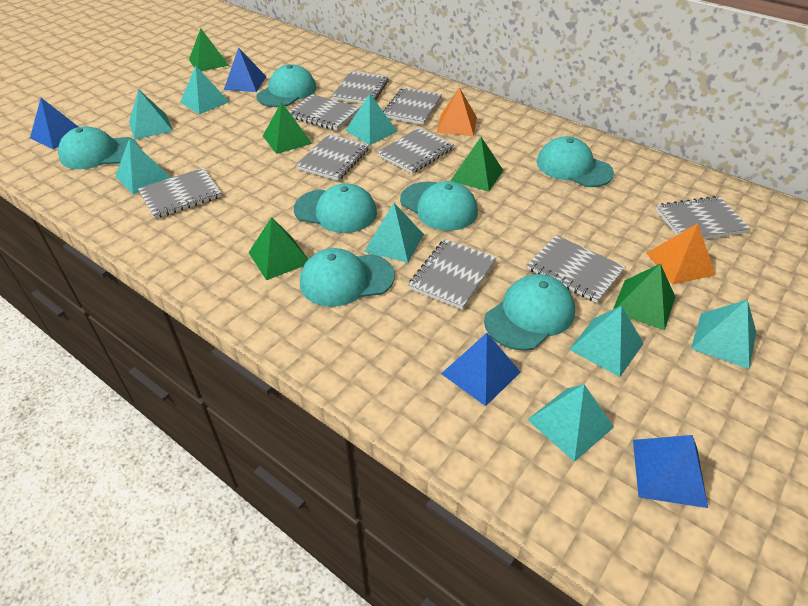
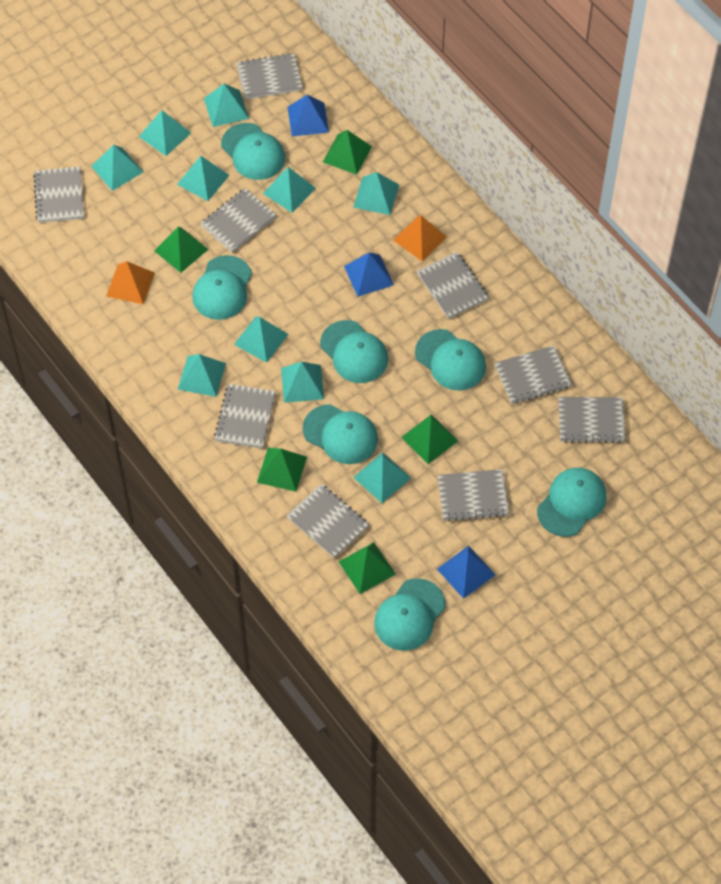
blue pyramid: 4 -> 3
turquoise pyramid: 8 -> 10

